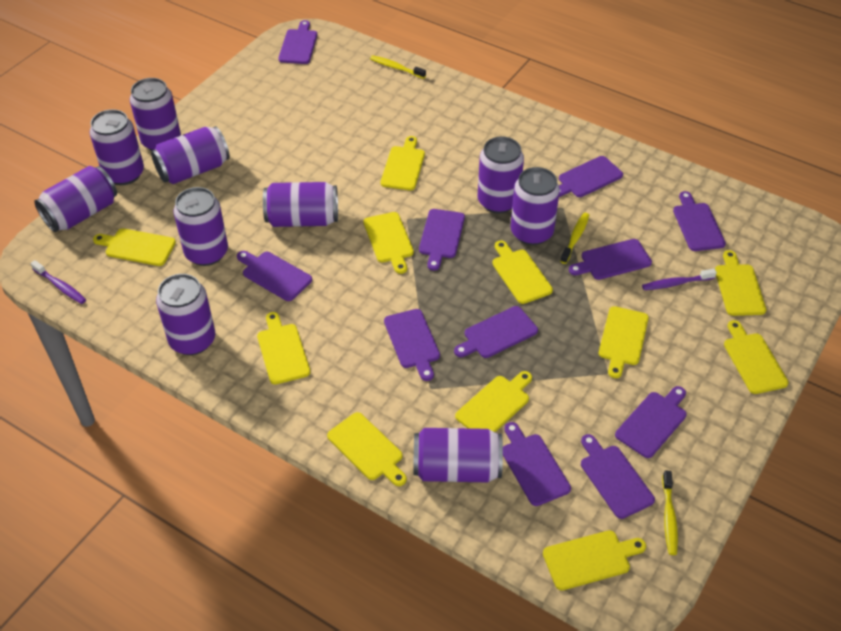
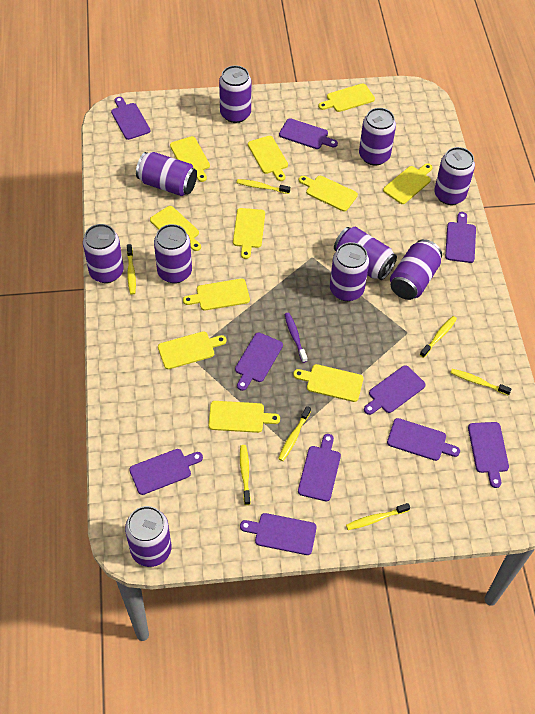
purple cutting board: 11 -> 10
purple toothbrush: 2 -> 1
yellow toothbrush: 3 -> 7

